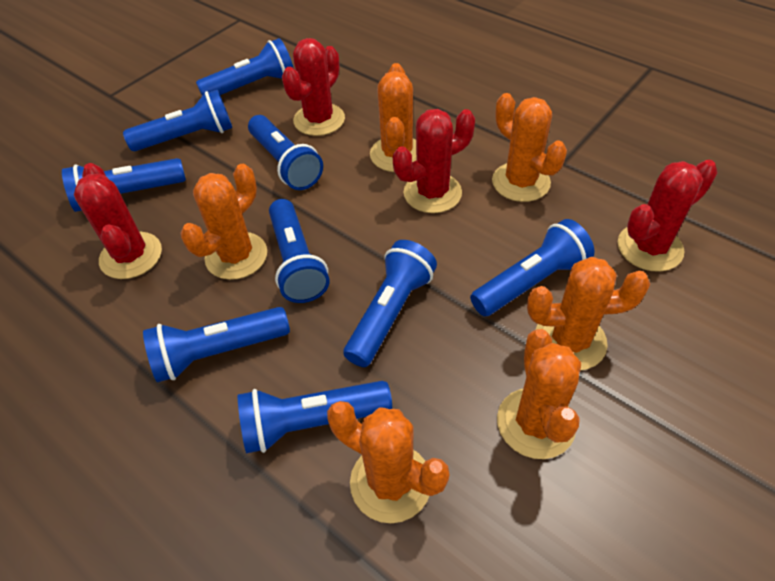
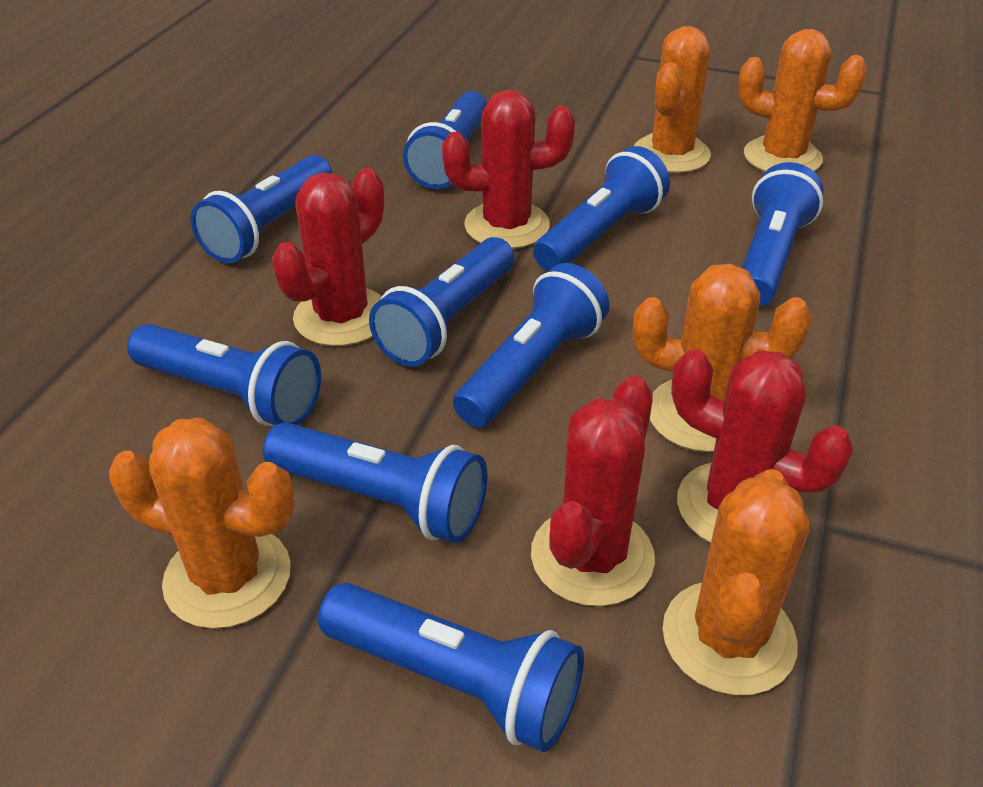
orange cactus: 6 -> 5

